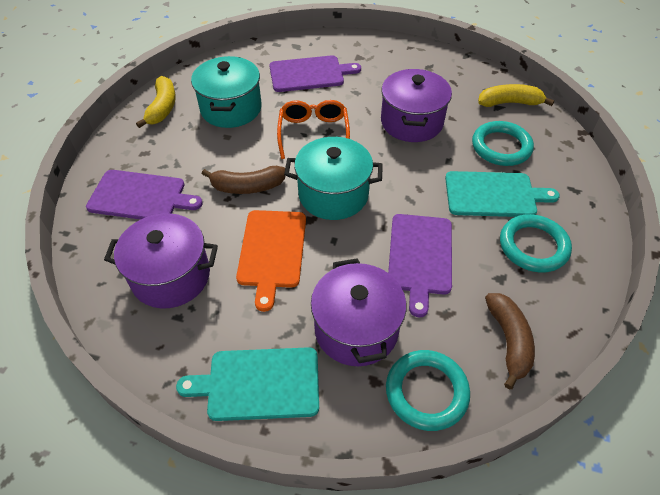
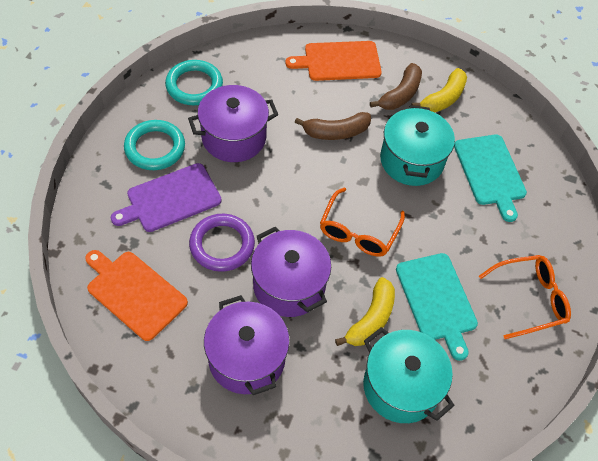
orange cutting board: 1 -> 2
orange glasses: 1 -> 2
purple cutting board: 3 -> 1
purple ring: 0 -> 1
turquoise ring: 3 -> 2

